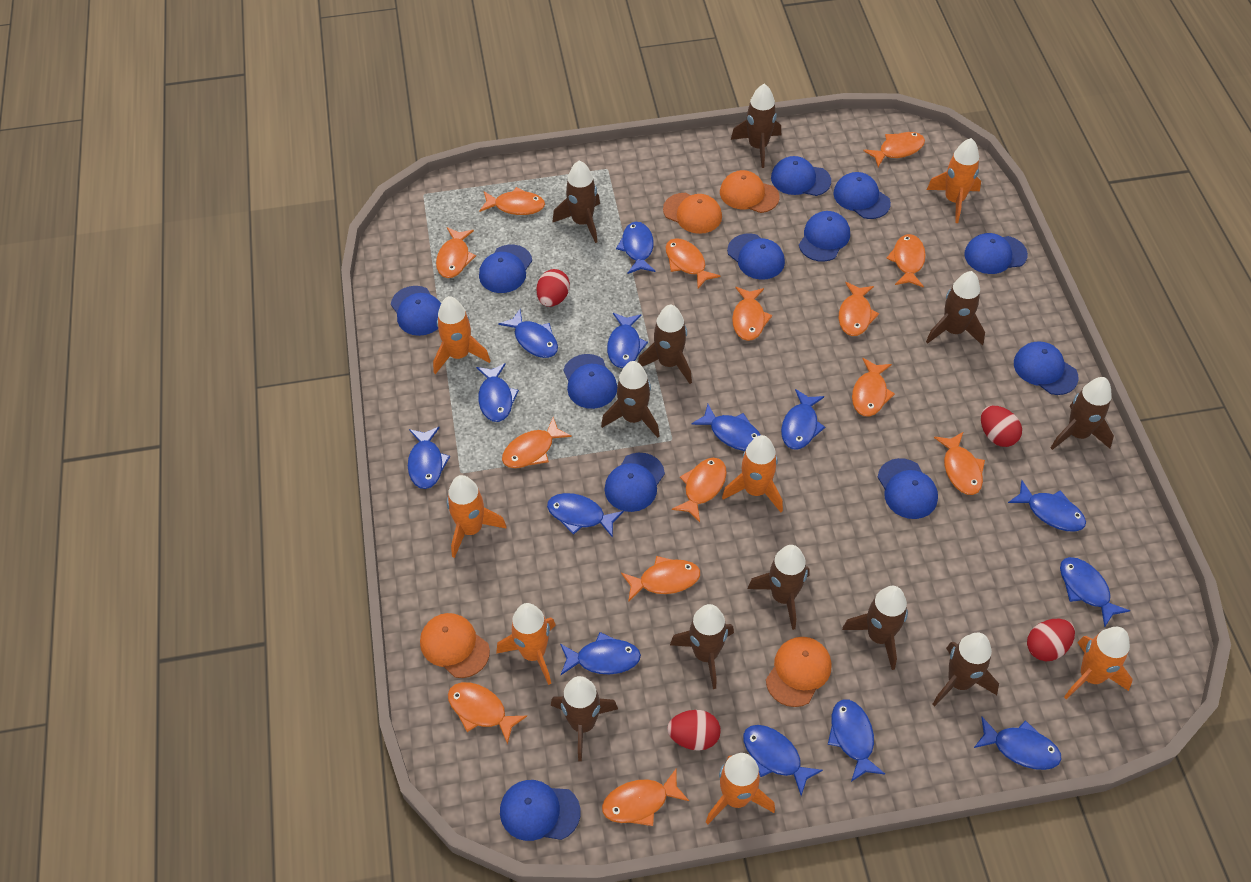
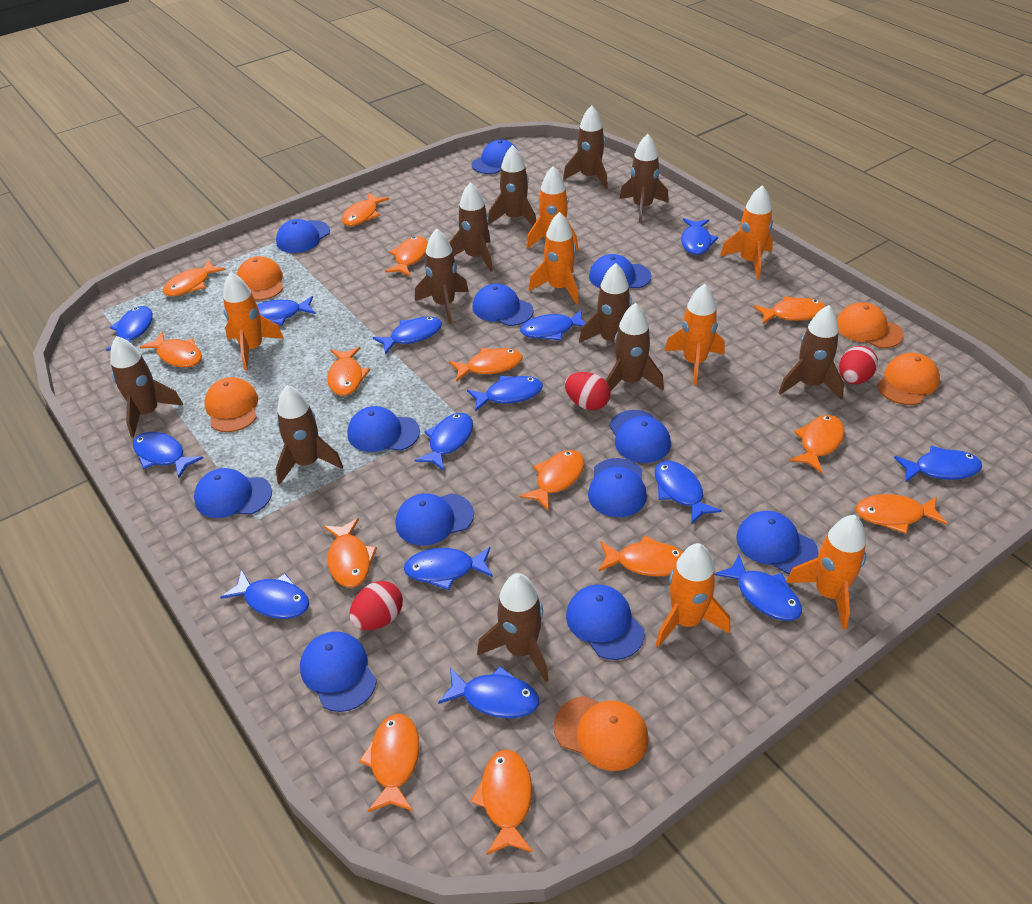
orange cap: 4 -> 5
red egg: 4 -> 3

